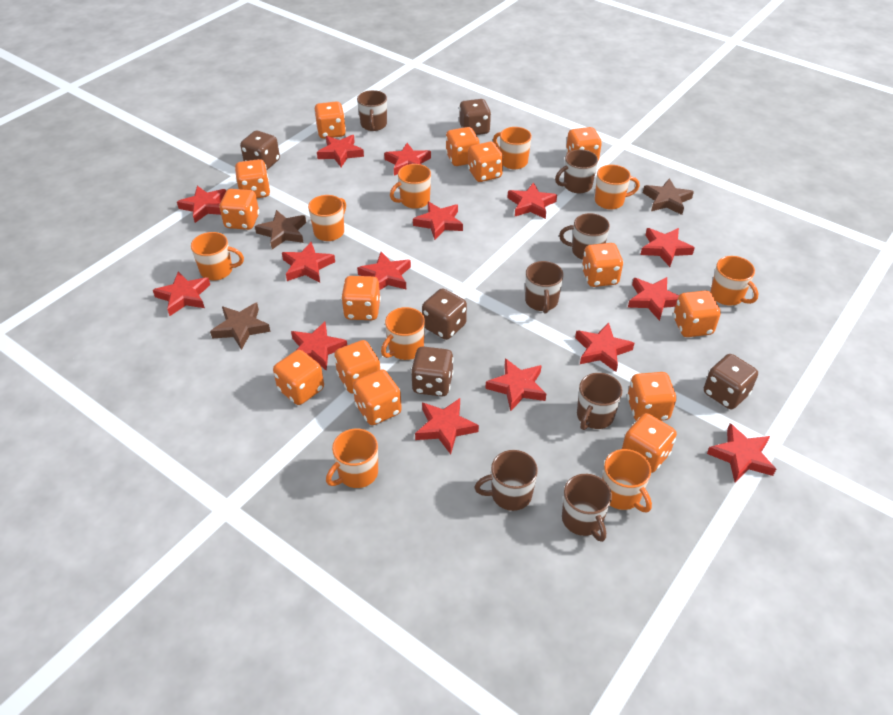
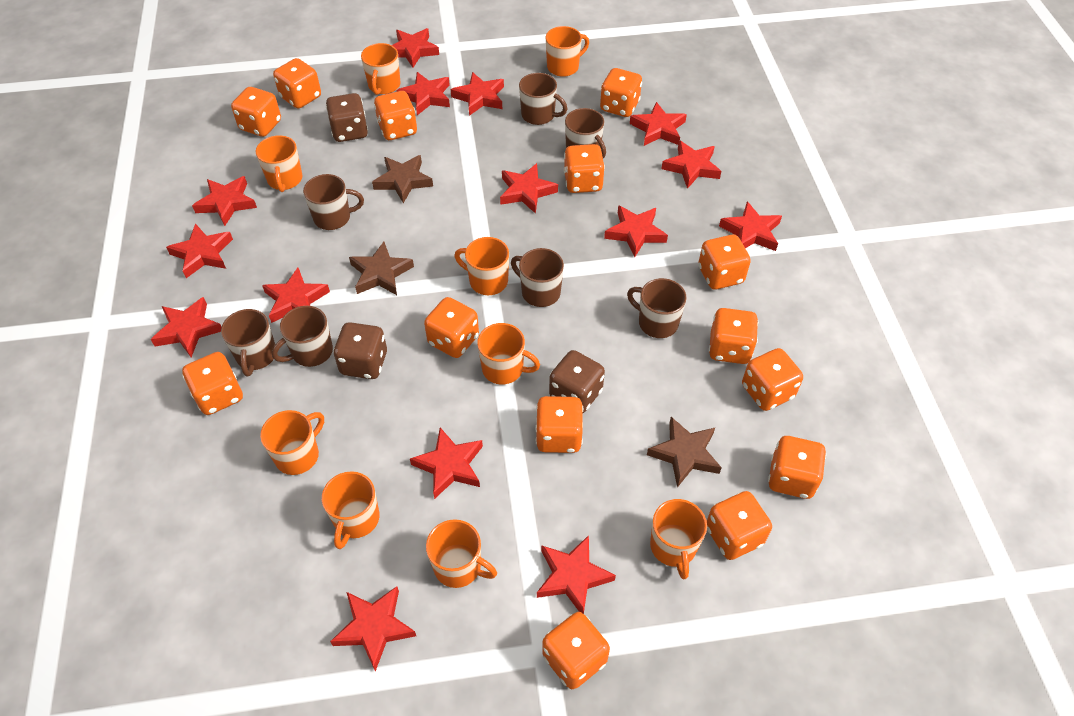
brown dice: 5 -> 3

